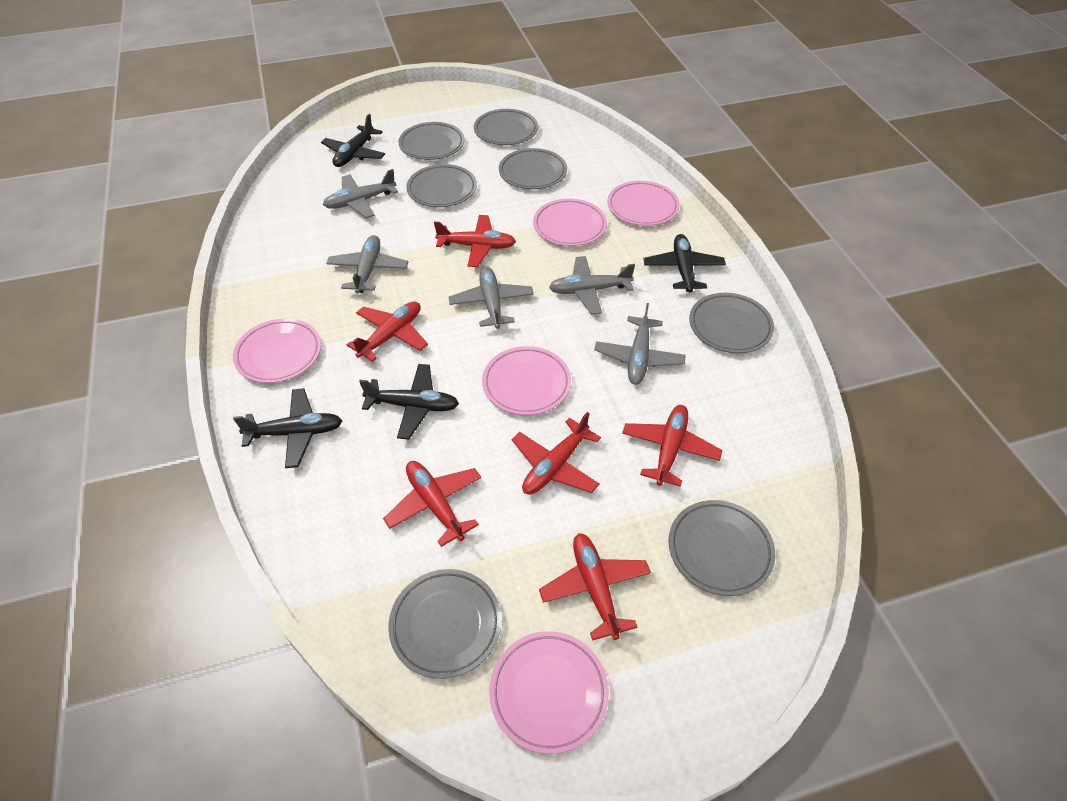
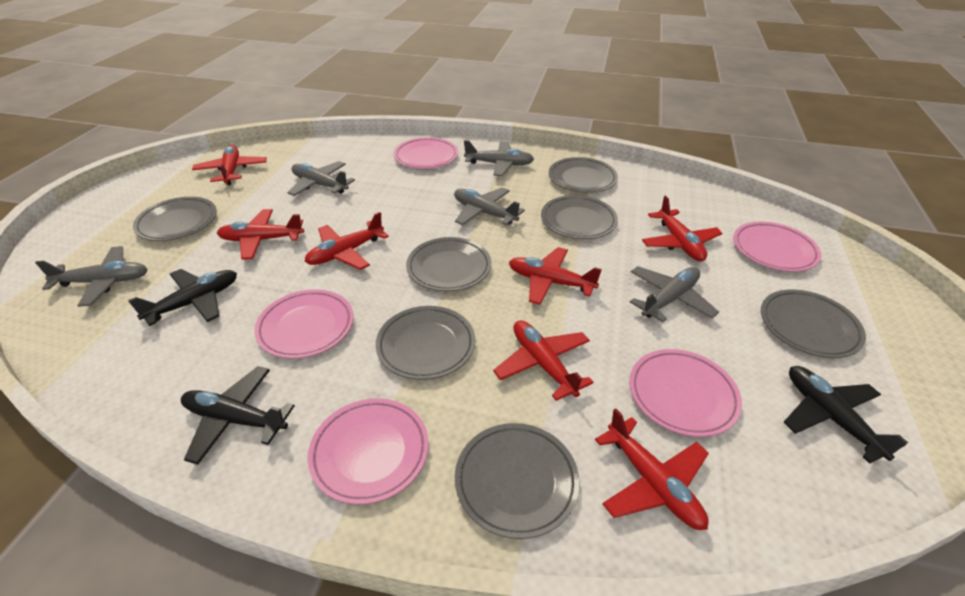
black plane: 4 -> 3
red plane: 6 -> 7

